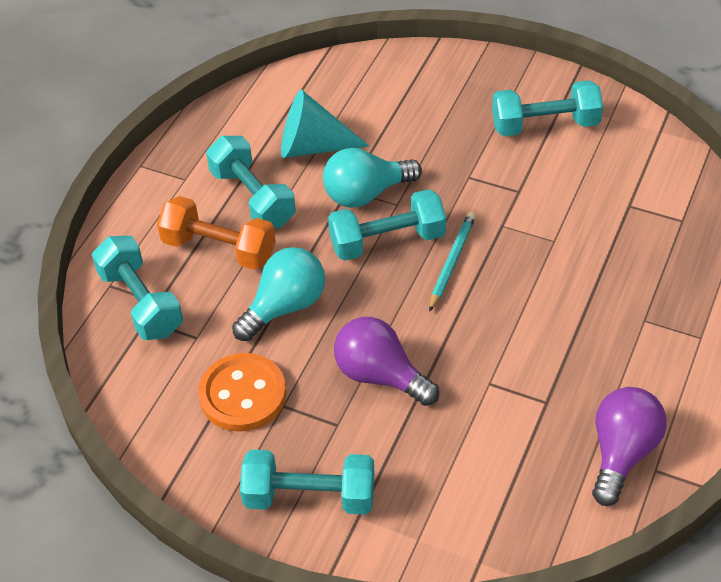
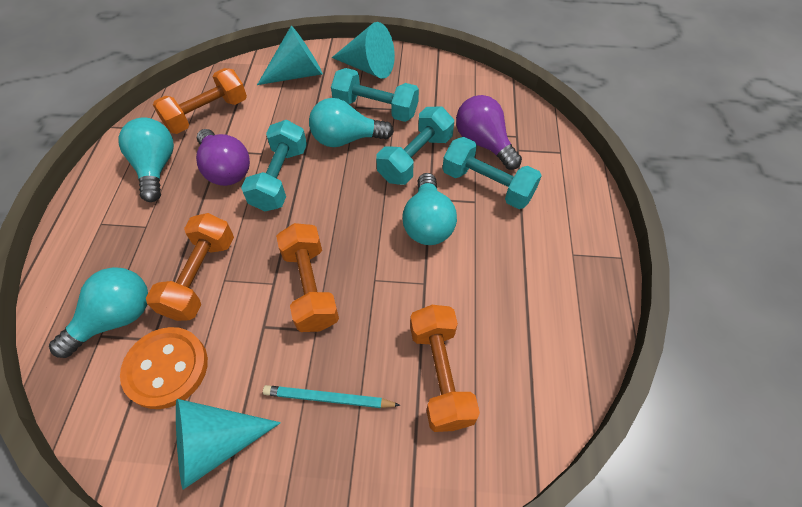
orange dumbbell: 1 -> 4
turquoise cone: 1 -> 3
turquoise dumbbell: 5 -> 4
turquoise light bulb: 2 -> 4

